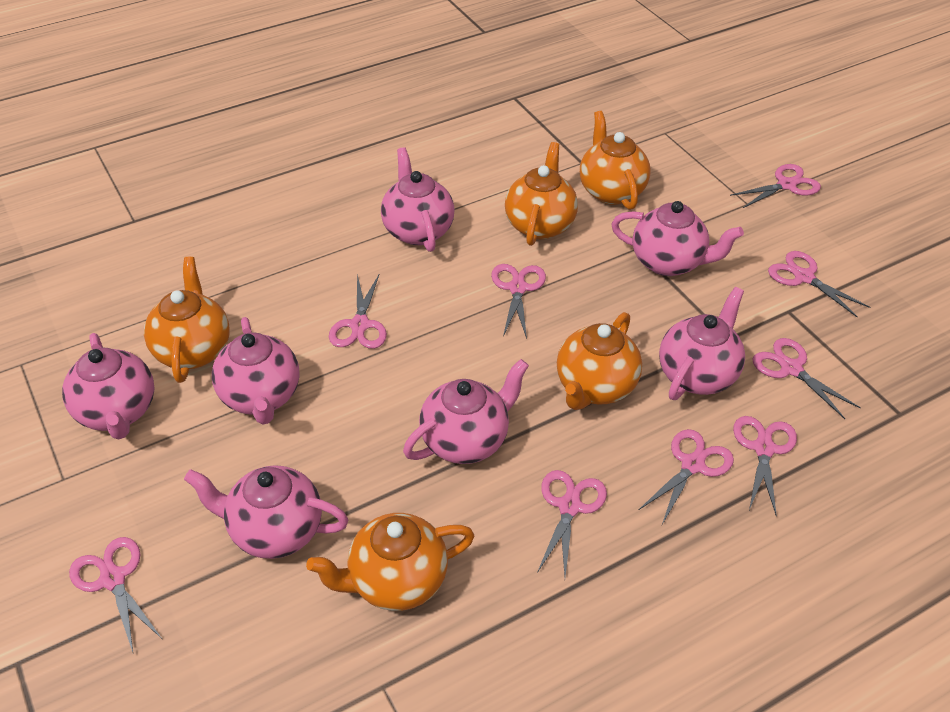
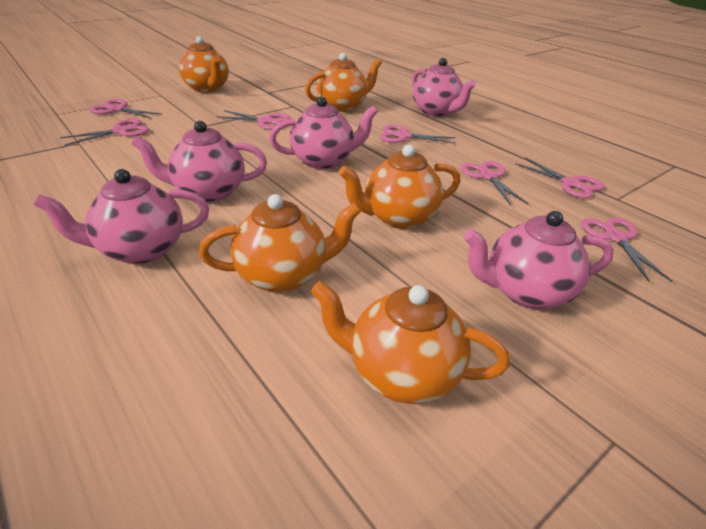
pink scissors: 9 -> 7
pink teapot: 7 -> 5

